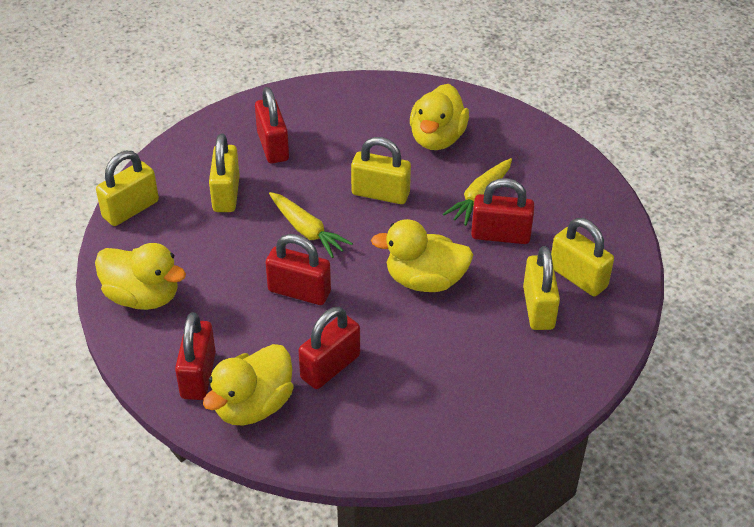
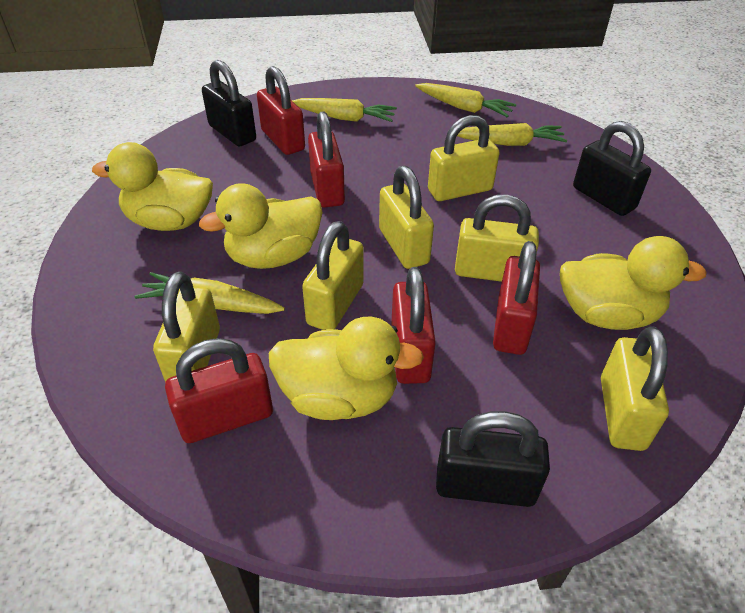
black padlock: 0 -> 3
yellow carrot: 2 -> 4
yellow padlock: 5 -> 6

